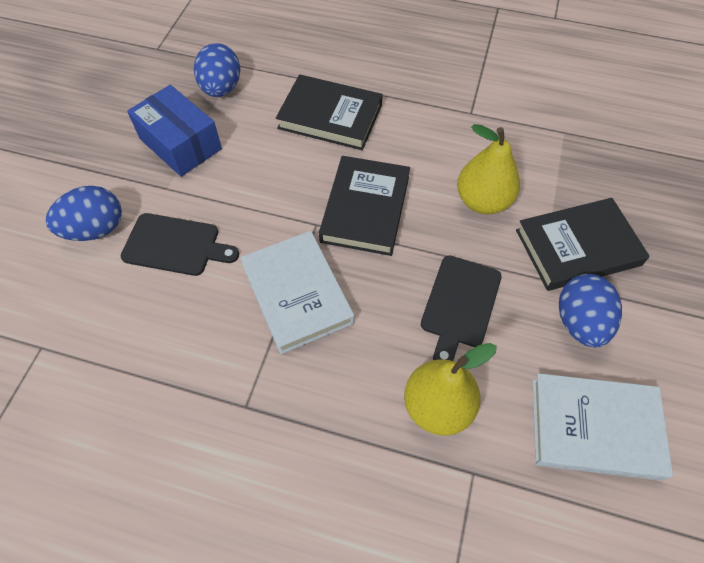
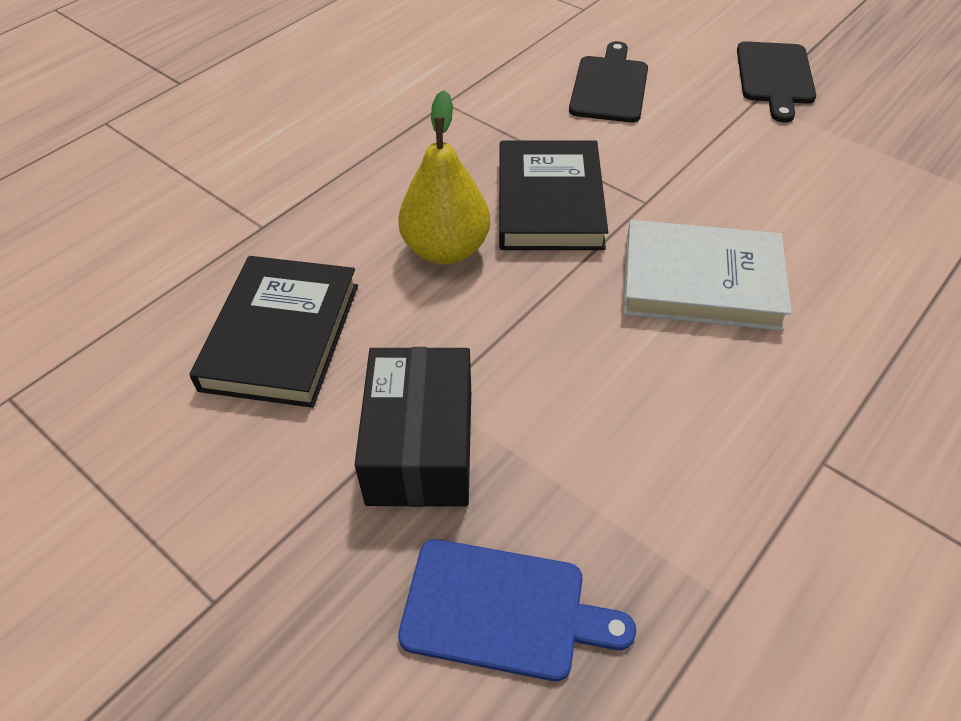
black book: 3 -> 2
black box: 0 -> 1
blue box: 1 -> 0
blue cutting board: 0 -> 1
blue egg: 3 -> 0
white book: 2 -> 1
yellow pear: 2 -> 1

